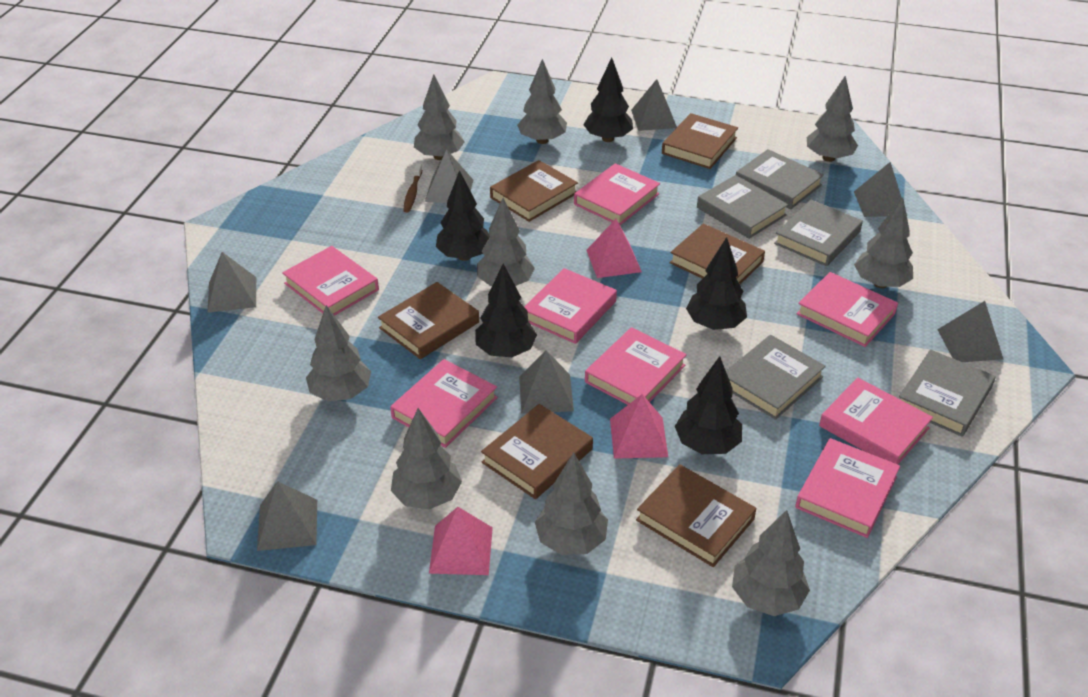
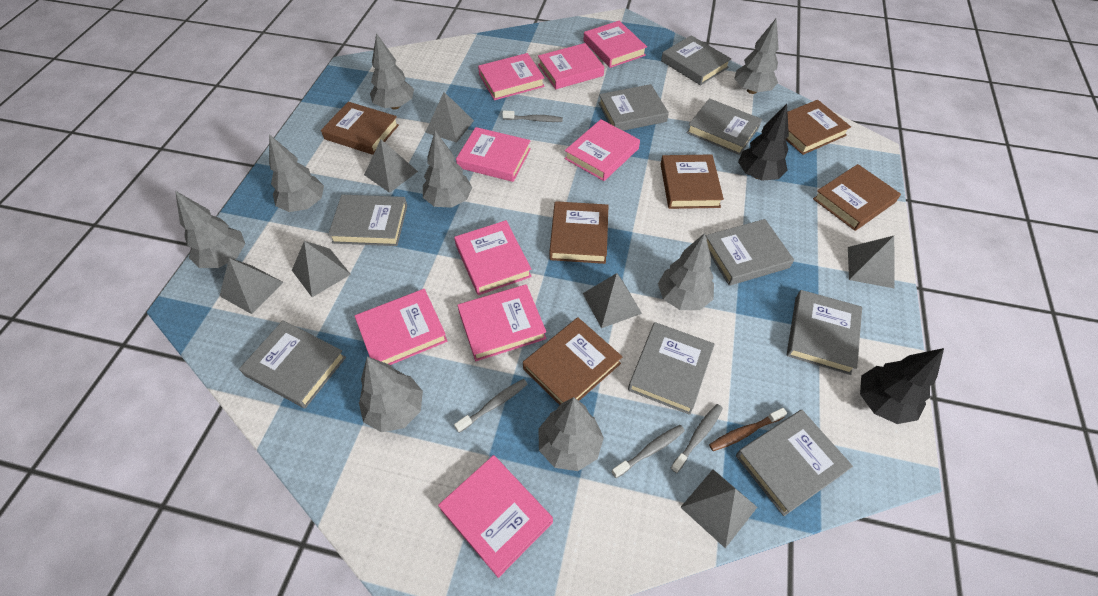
black tree: 5 -> 2
grey book: 5 -> 9
grey toothbrush: 0 -> 4
grey tree: 9 -> 8
pink book: 8 -> 9
pink pyramid: 3 -> 0

